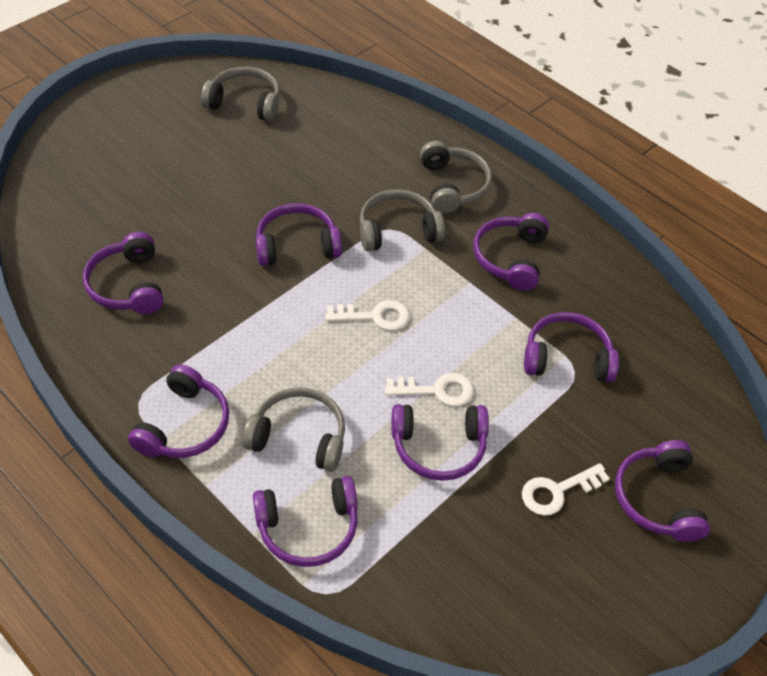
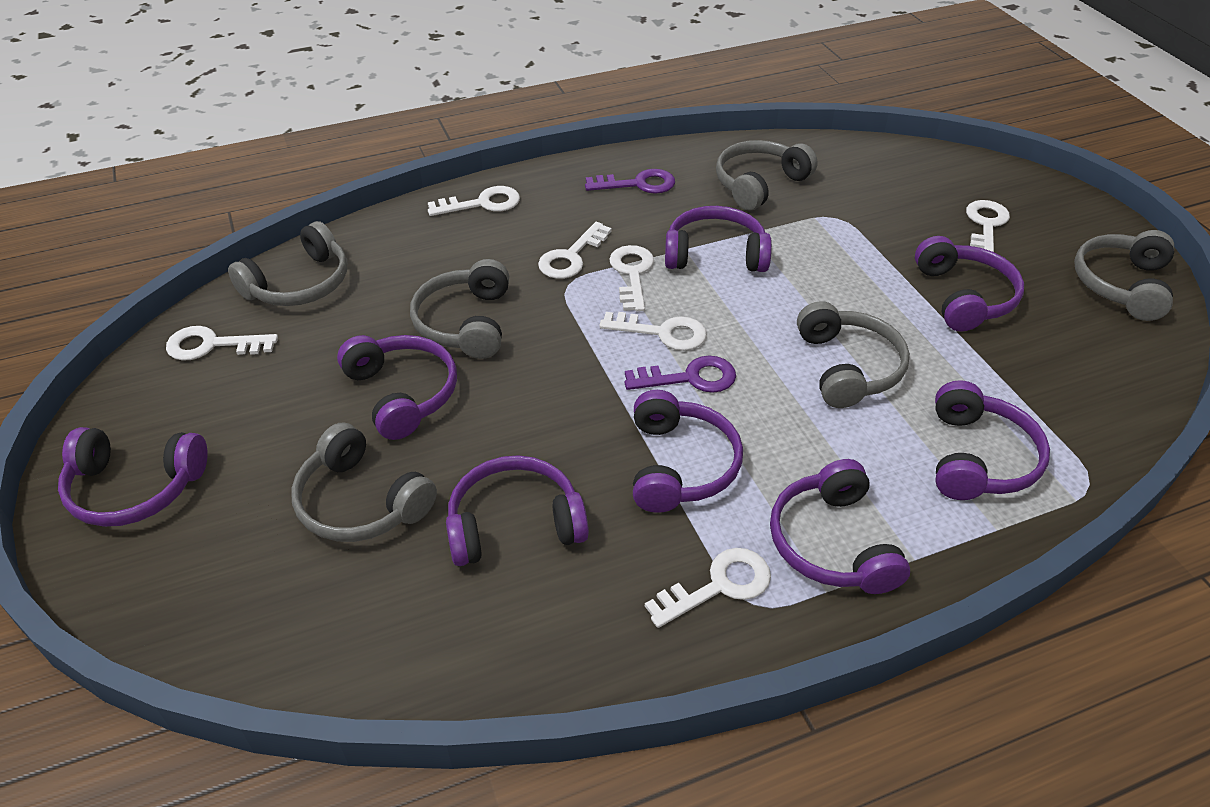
grey headphones: 4 -> 6
purple key: 0 -> 2
white key: 3 -> 7

